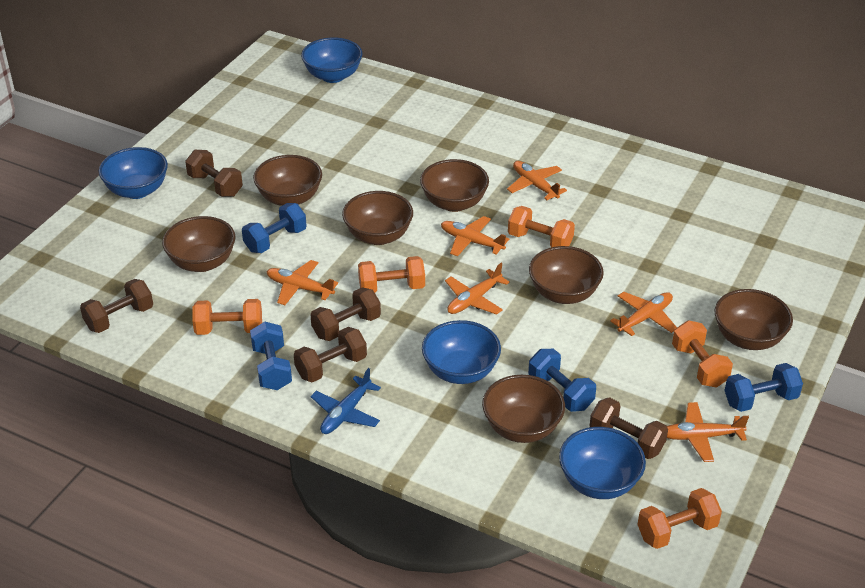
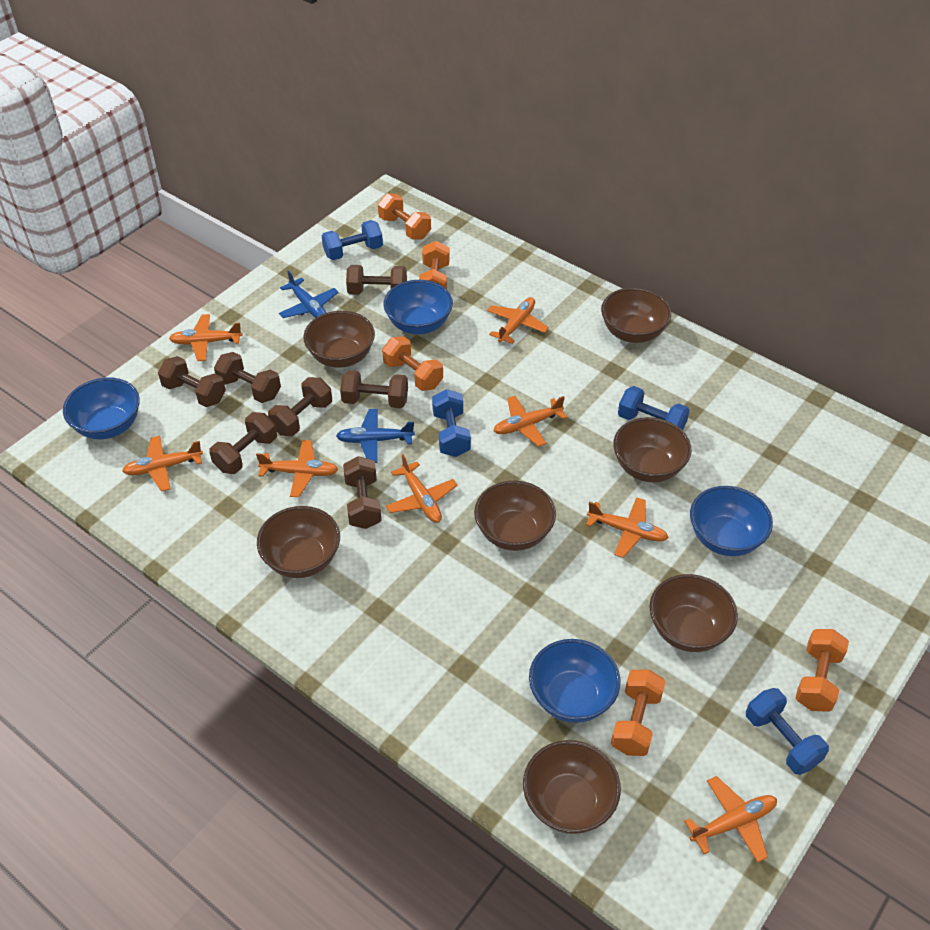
blue plane: 1 -> 2
brown dumbbell: 5 -> 7
orange plane: 6 -> 8

